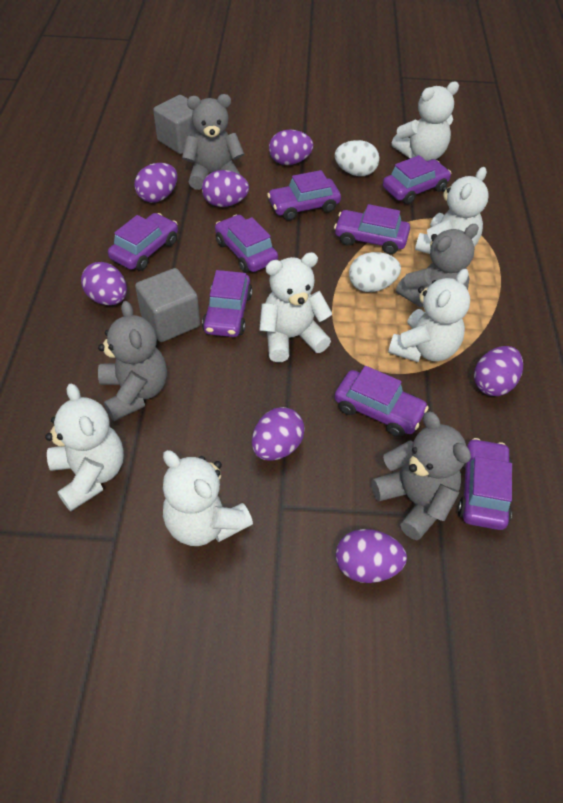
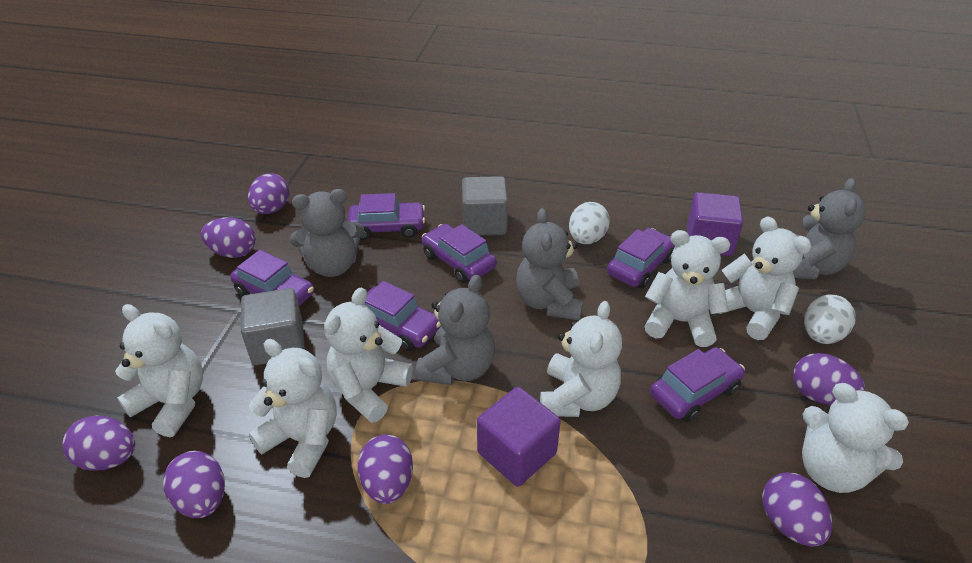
purple car: 8 -> 6
purple cube: 0 -> 2
white teddy bear: 6 -> 7

